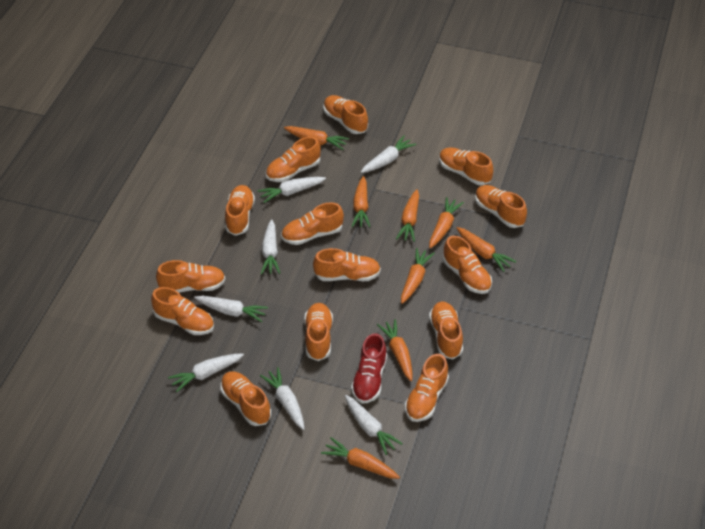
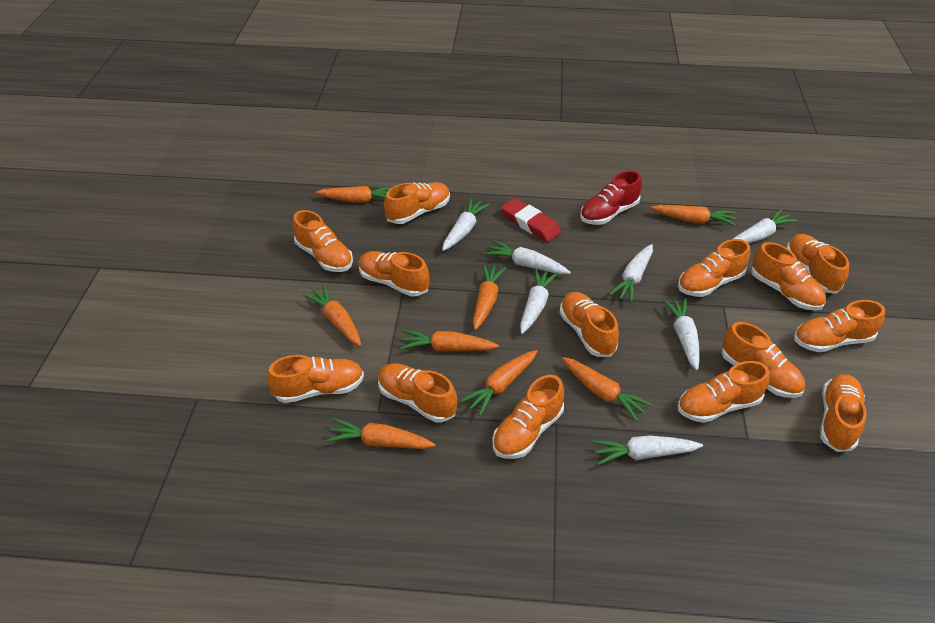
red eraser: 0 -> 1

